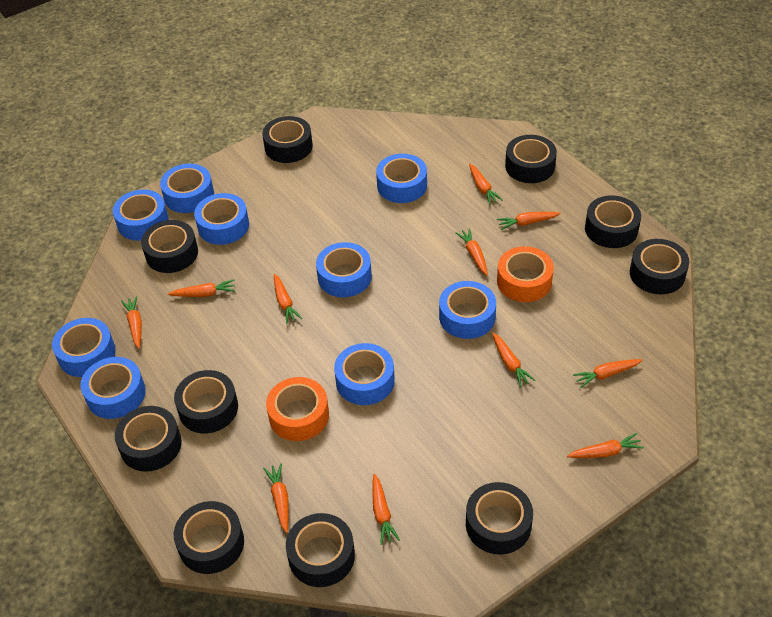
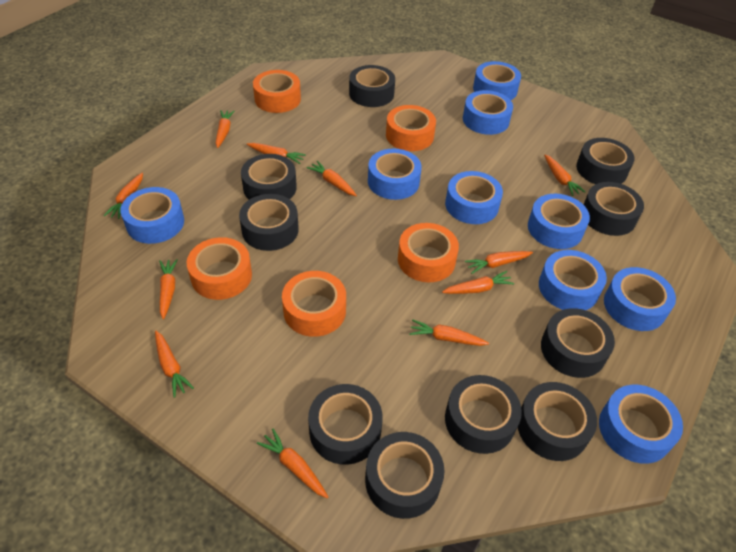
orange tape: 2 -> 5

